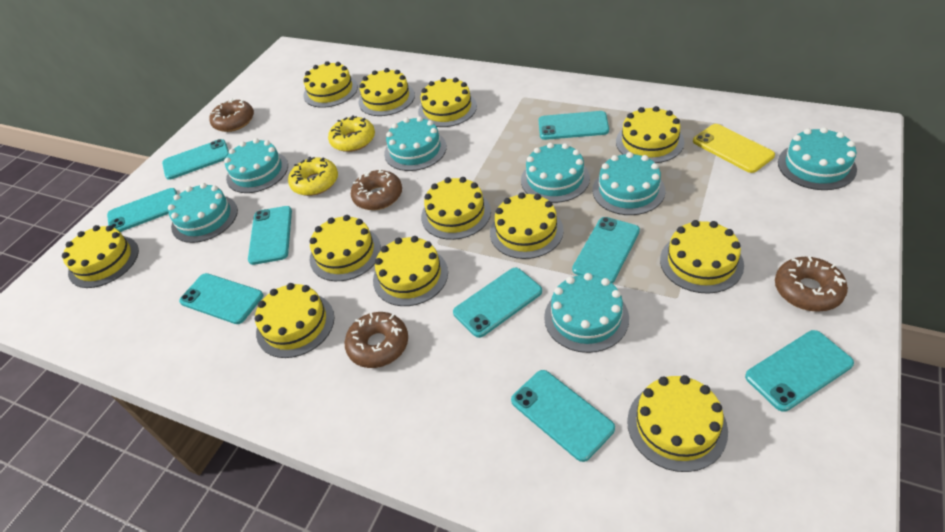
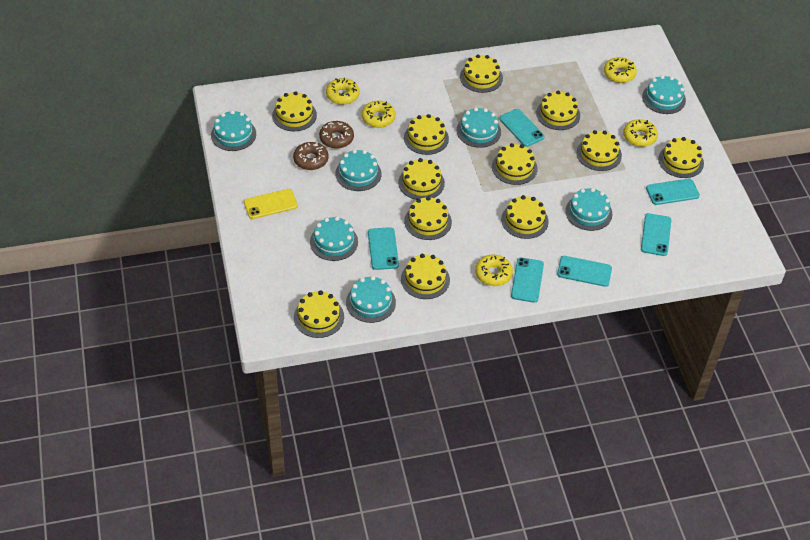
brown donut: 4 -> 2
turquoise phone: 9 -> 6
yellow donut: 2 -> 5

